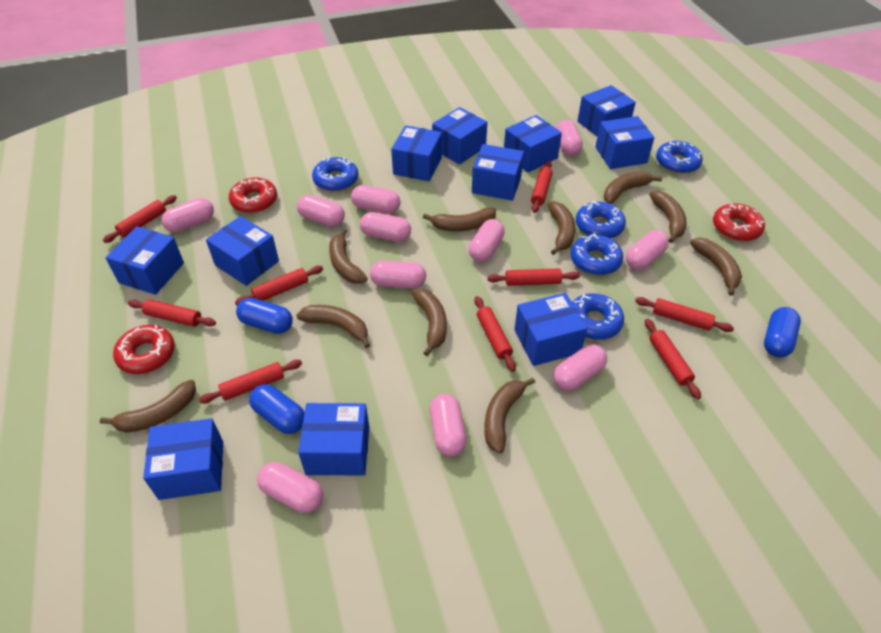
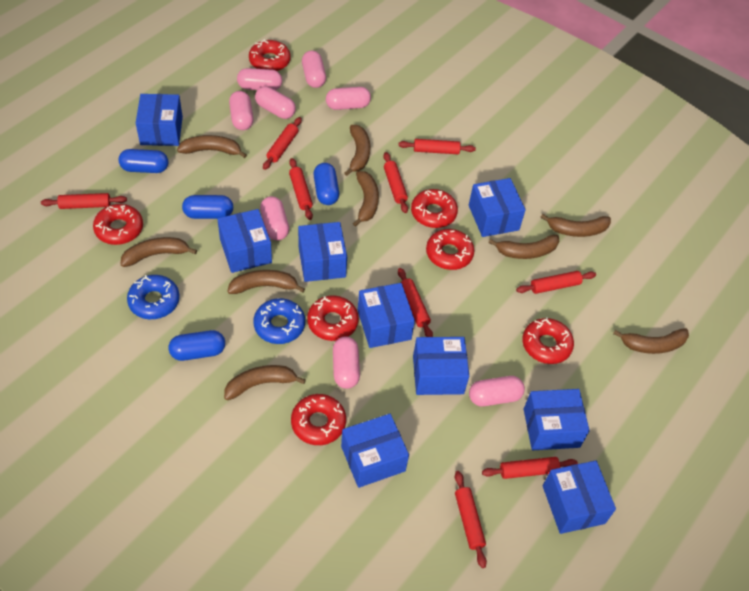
blue box: 11 -> 9
blue capsule: 3 -> 4
blue donut: 5 -> 2
brown banana: 10 -> 9
pink capsule: 11 -> 8
red donut: 3 -> 7

